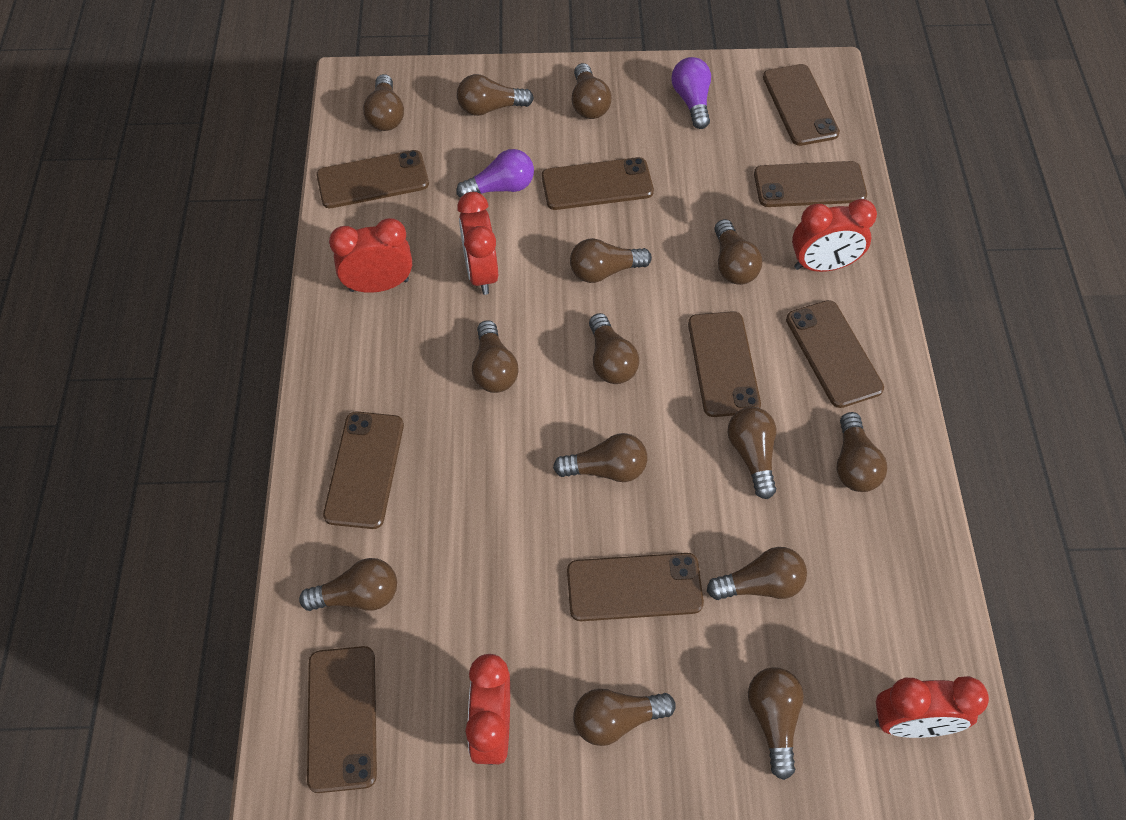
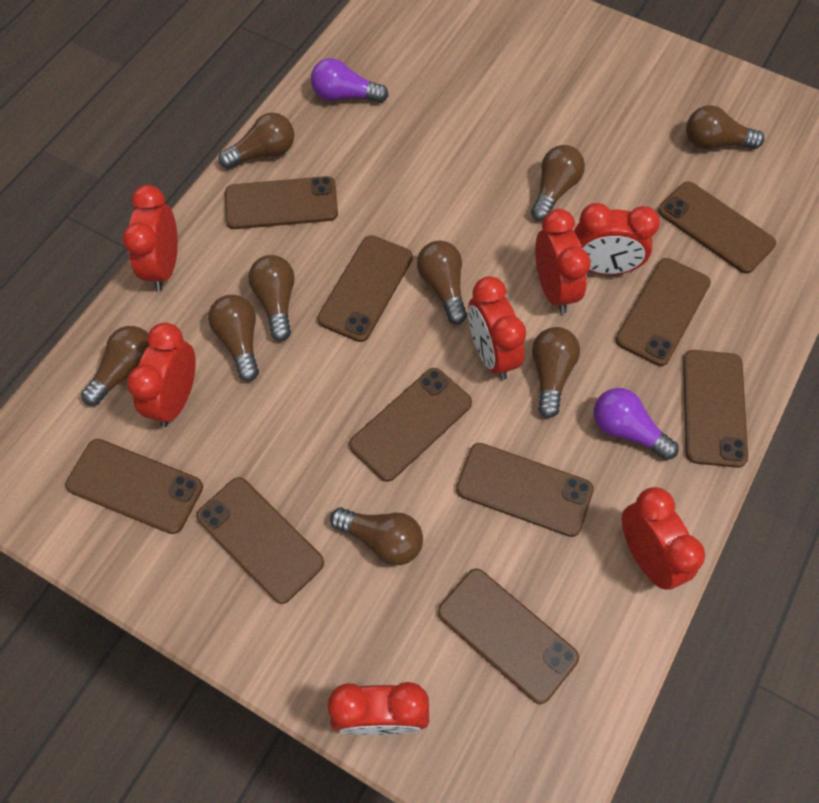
brown light bulb: 14 -> 9
brown phone: 9 -> 10
red clock: 5 -> 7

